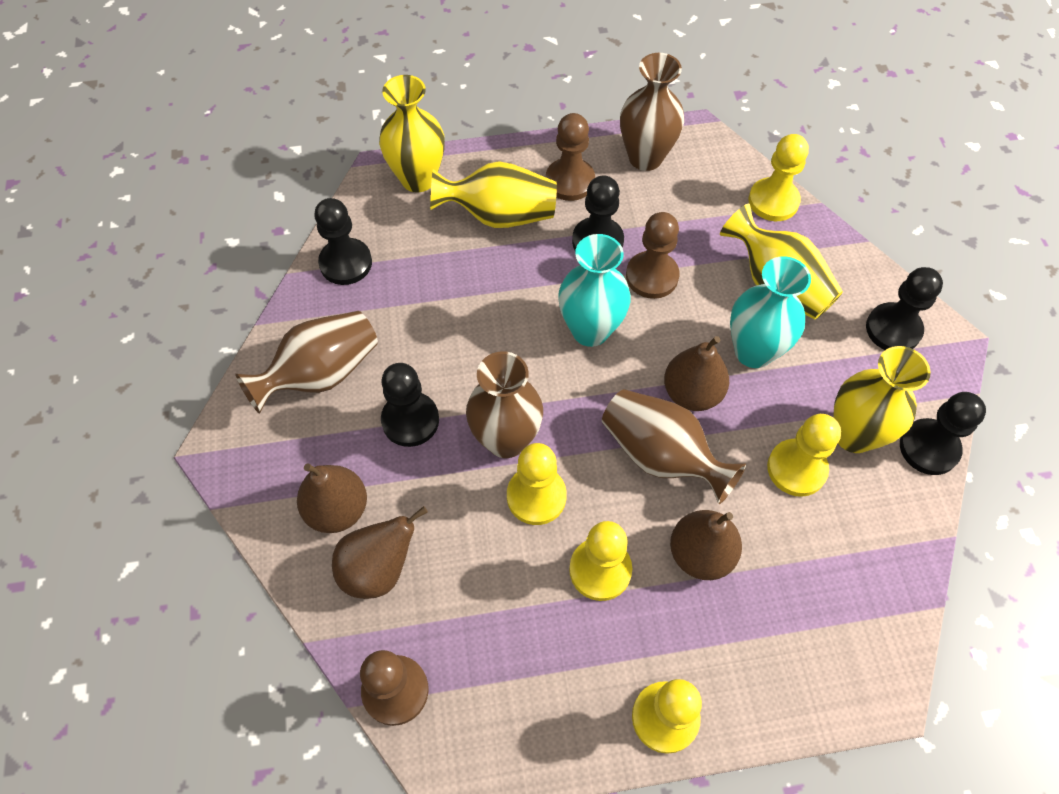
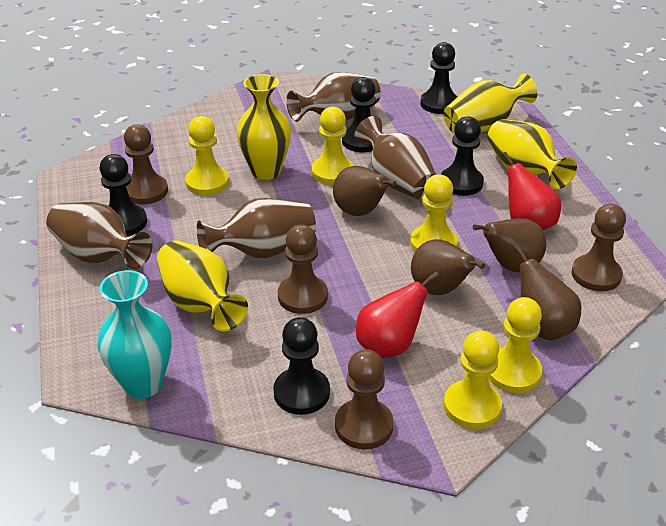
brown pawn: 3 -> 4
red pear: 0 -> 2
turquoise vase: 2 -> 1

